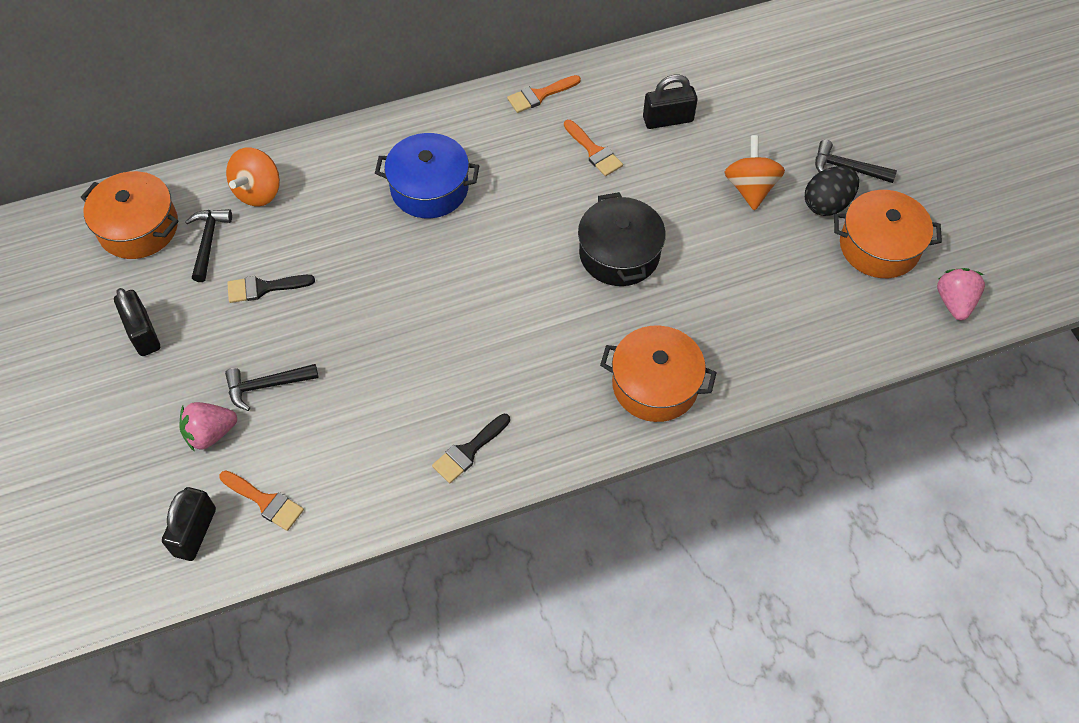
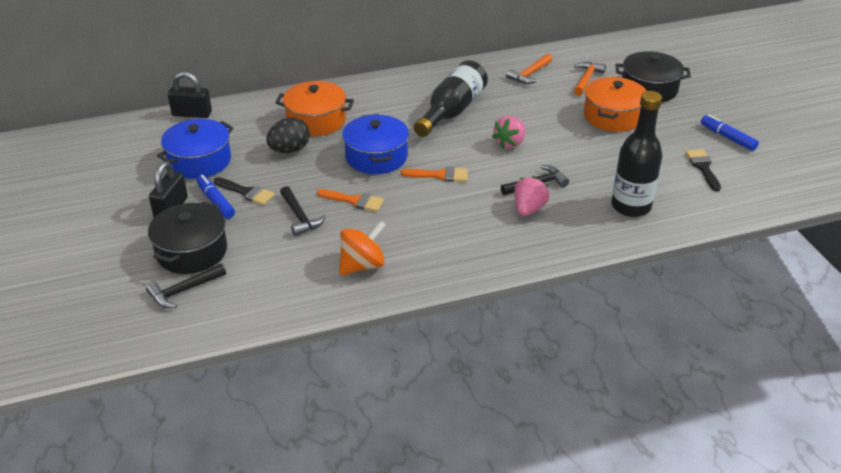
black bottle: 0 -> 2
black padlock: 3 -> 2
black pot: 1 -> 2
blue marker: 0 -> 2
blue pot: 1 -> 2
orange brush: 3 -> 2
orange hammer: 0 -> 2
orange pot: 3 -> 2
orange spinning top: 2 -> 1

